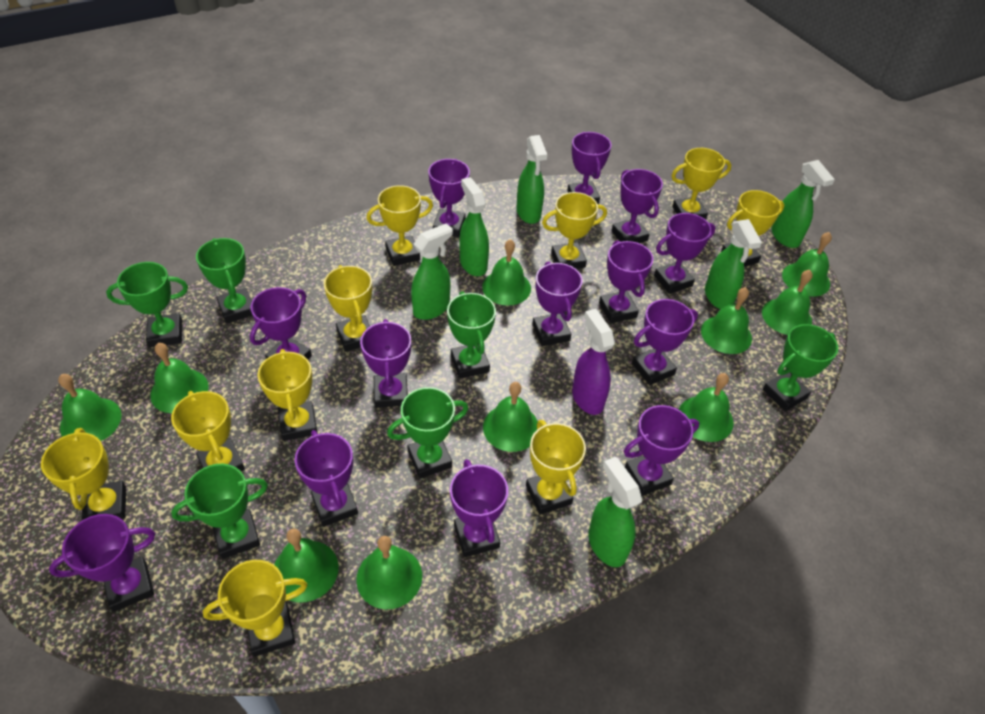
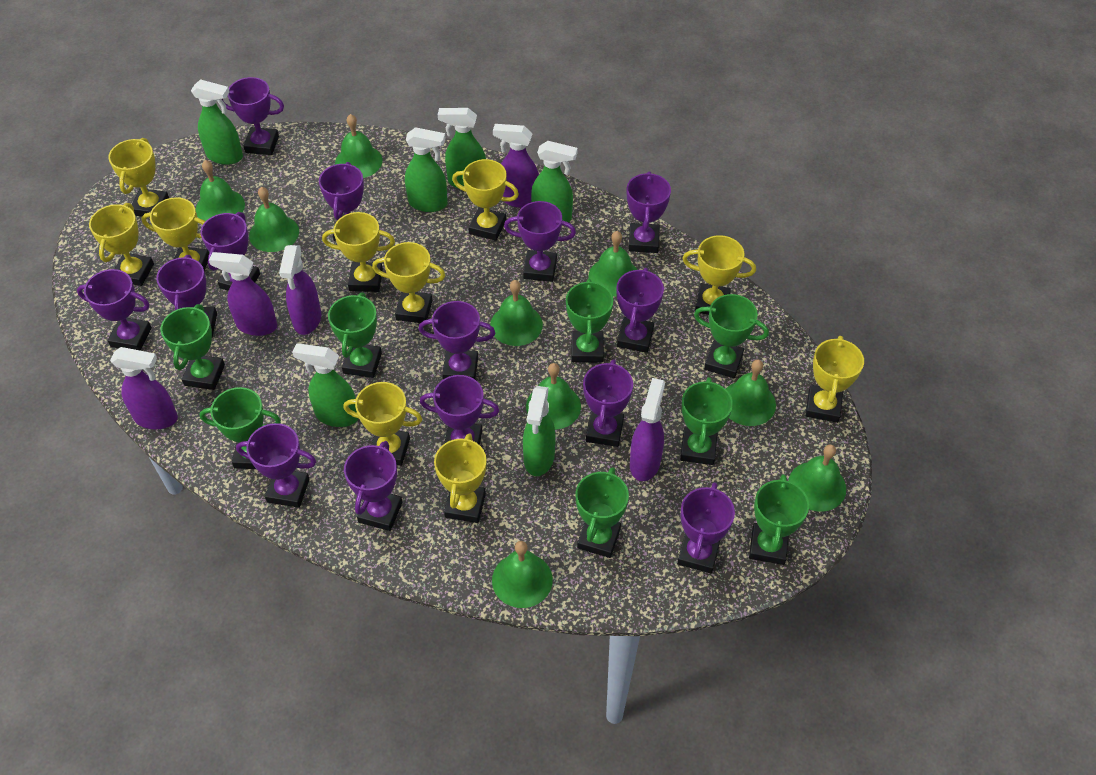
green bell: 10 -> 9
green trophy: 6 -> 8
purple spray bottle: 1 -> 5
purple trophy: 13 -> 14

